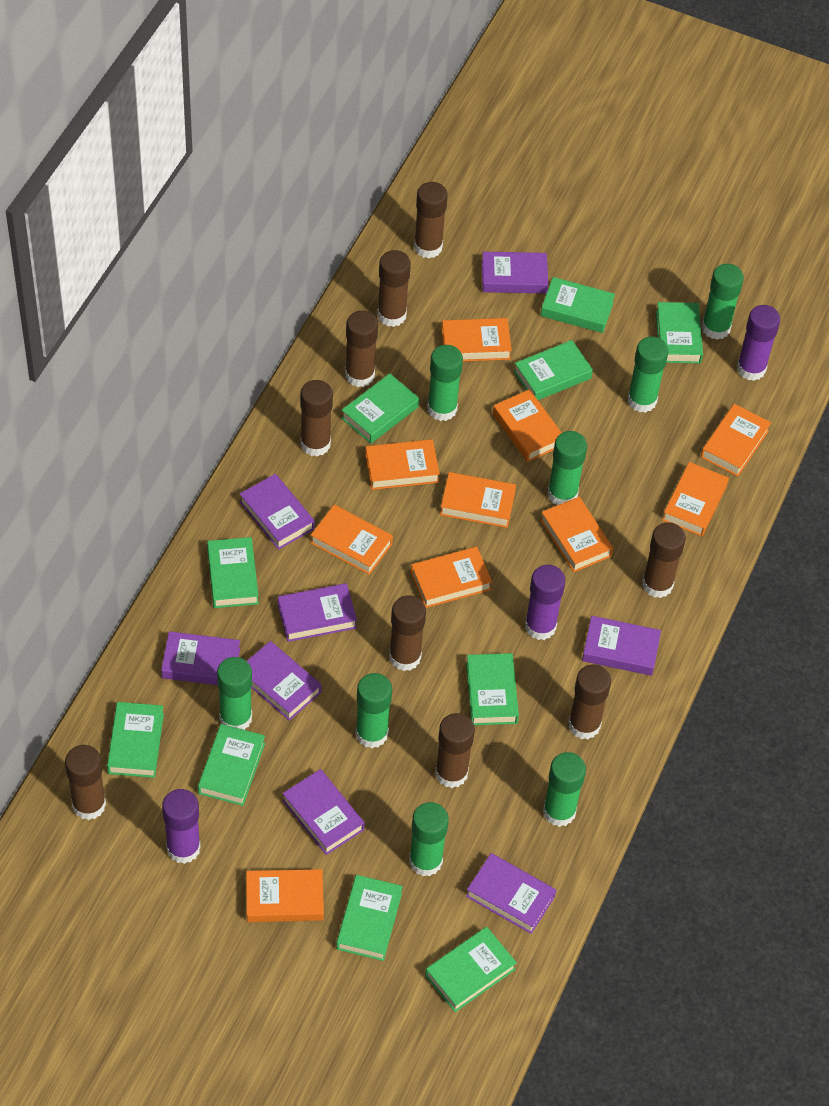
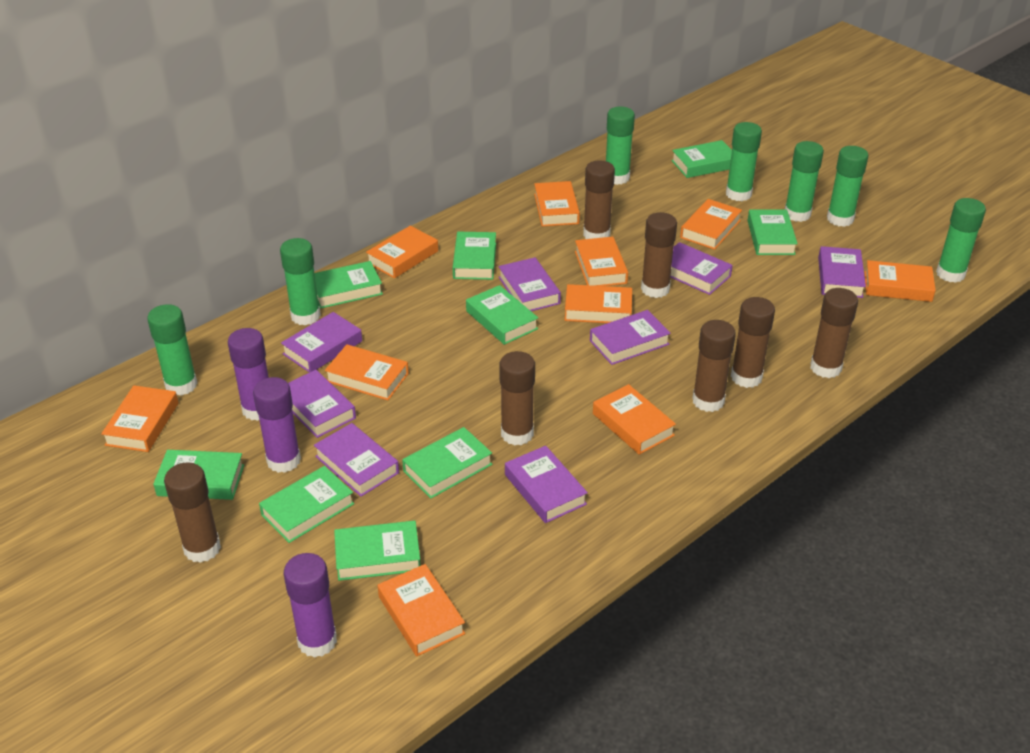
brown glue stick: 9 -> 7
green book: 10 -> 9
green glue stick: 8 -> 7

